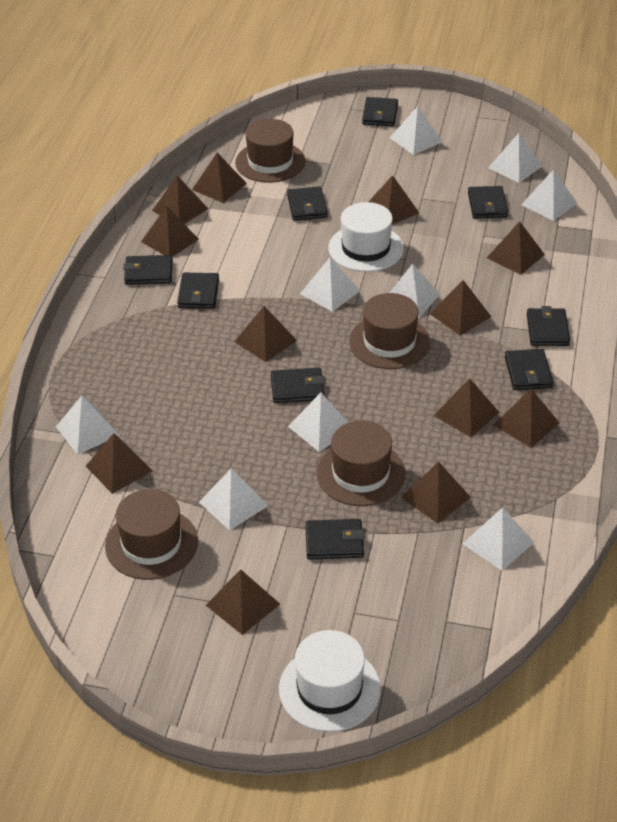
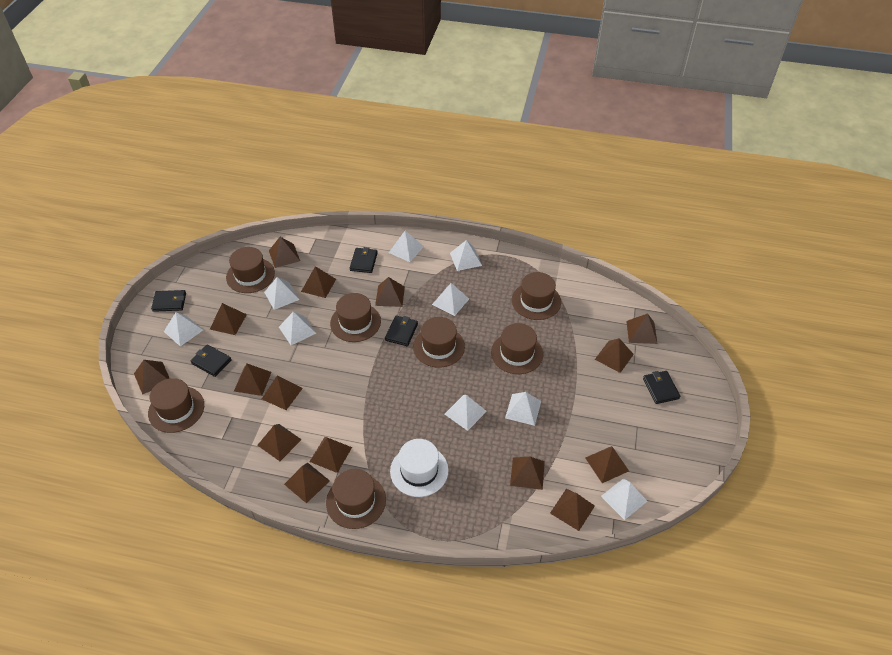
black wallet: 9 -> 5
brown hat: 4 -> 7
brown pyramid: 12 -> 15
white hat: 2 -> 1

